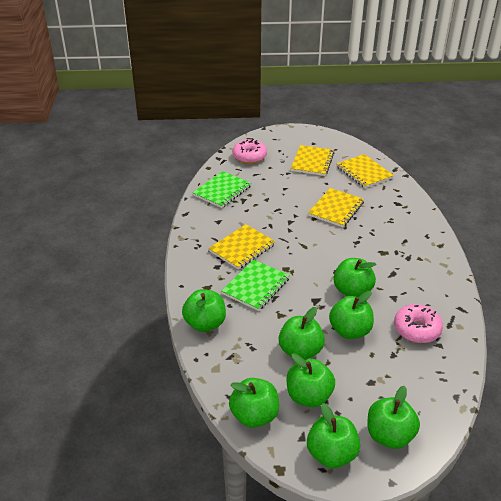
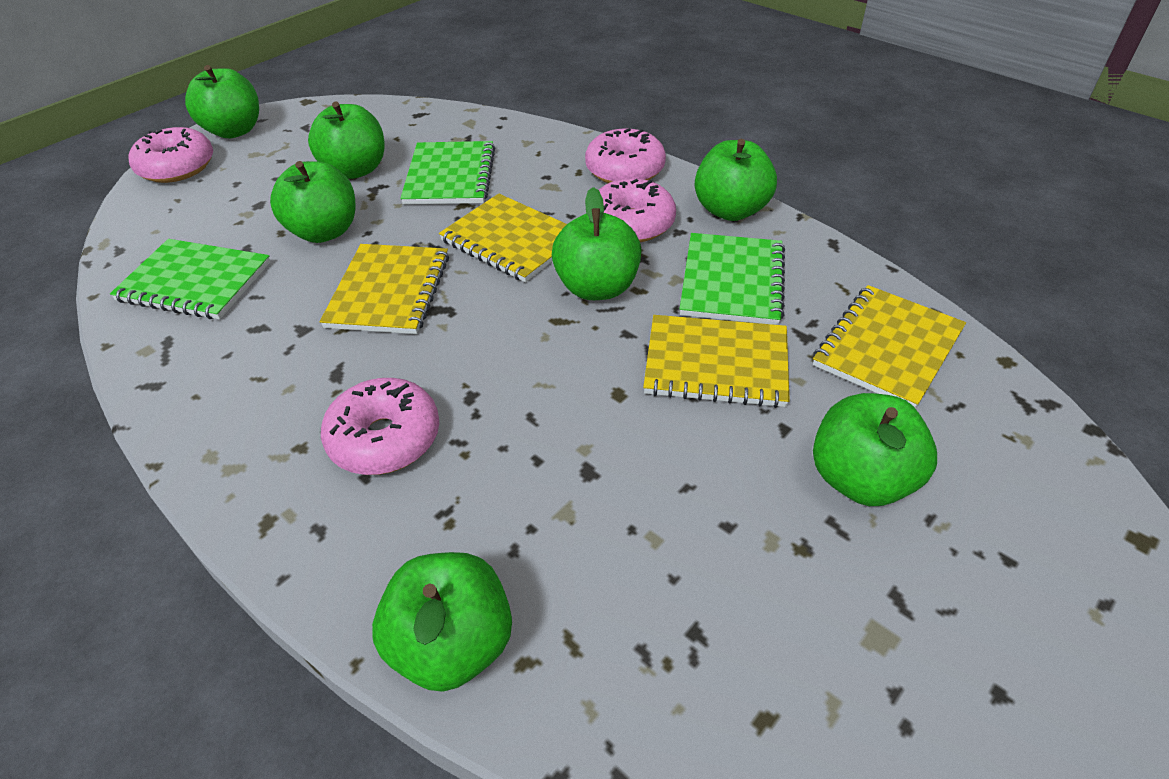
green apple: 8 -> 7
green notebook: 2 -> 3
pink donut: 2 -> 4

